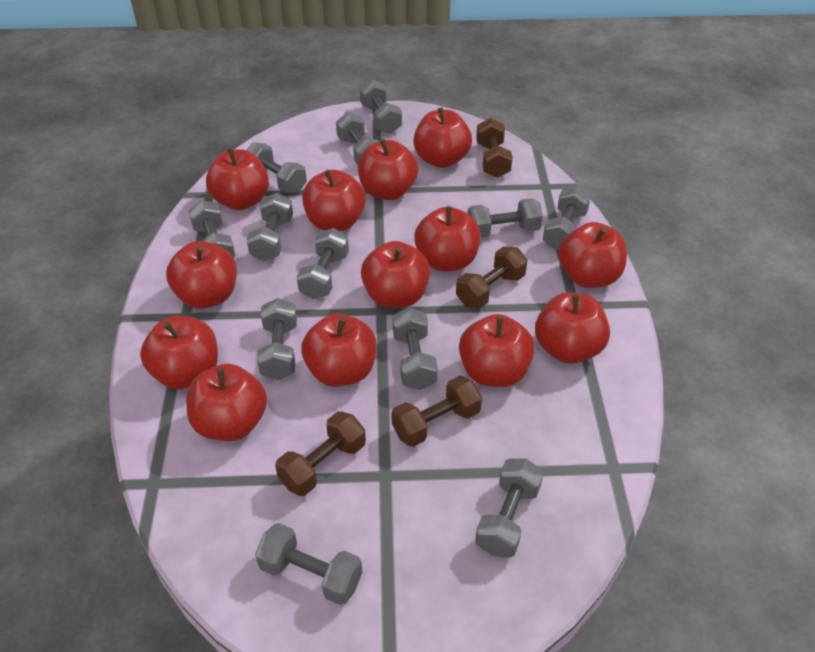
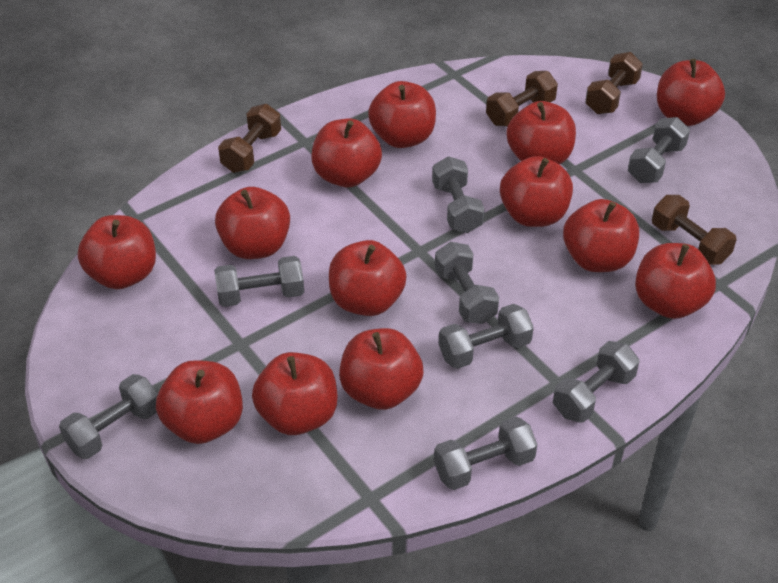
grey dumbbell: 12 -> 8

